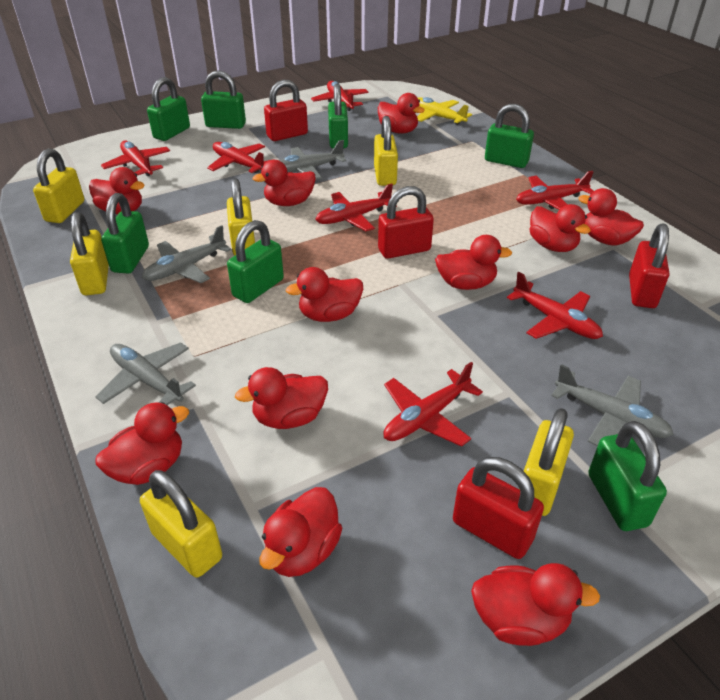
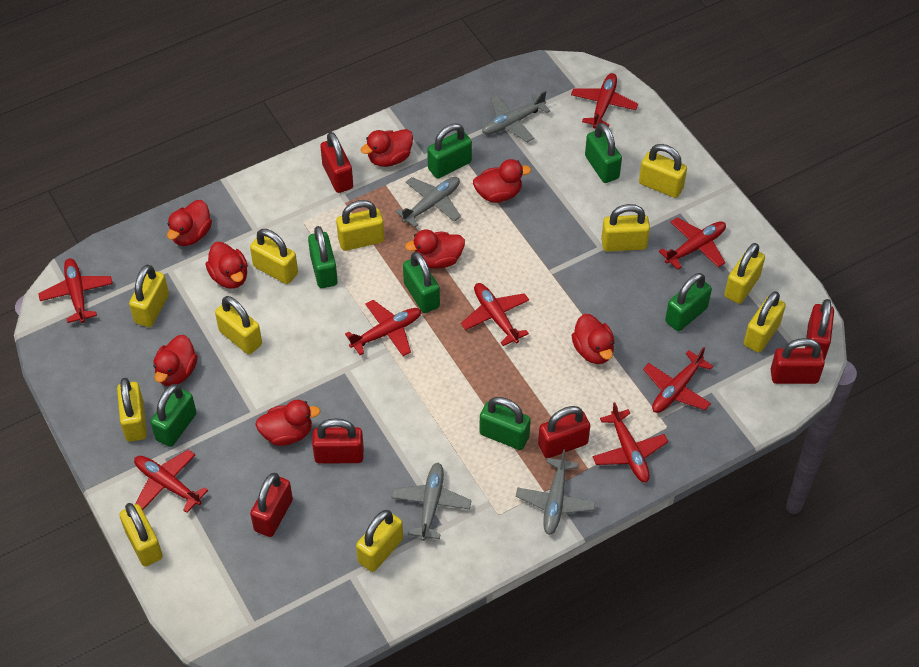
red duck: 11 -> 8
red padlock: 4 -> 6
red plane: 7 -> 8
yellow padlock: 6 -> 11
yellow plane: 1 -> 0

